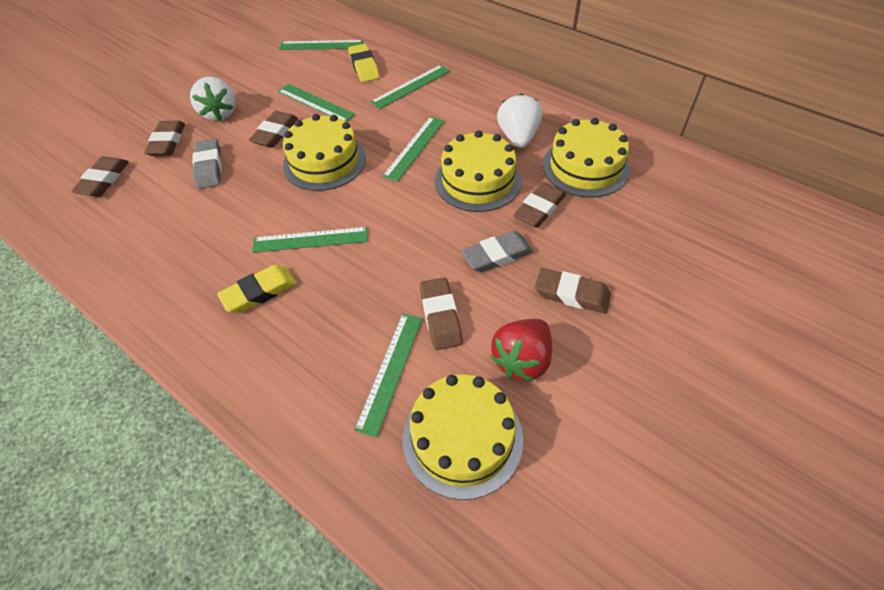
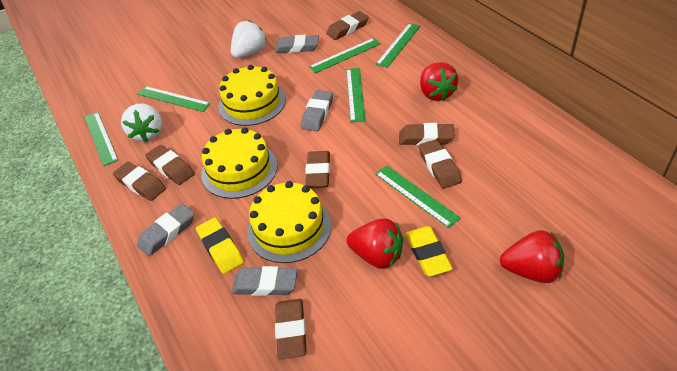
brown eraser: 6 -> 7
grey eraser: 2 -> 4
red strawberry: 1 -> 3
yellow cake: 4 -> 3

